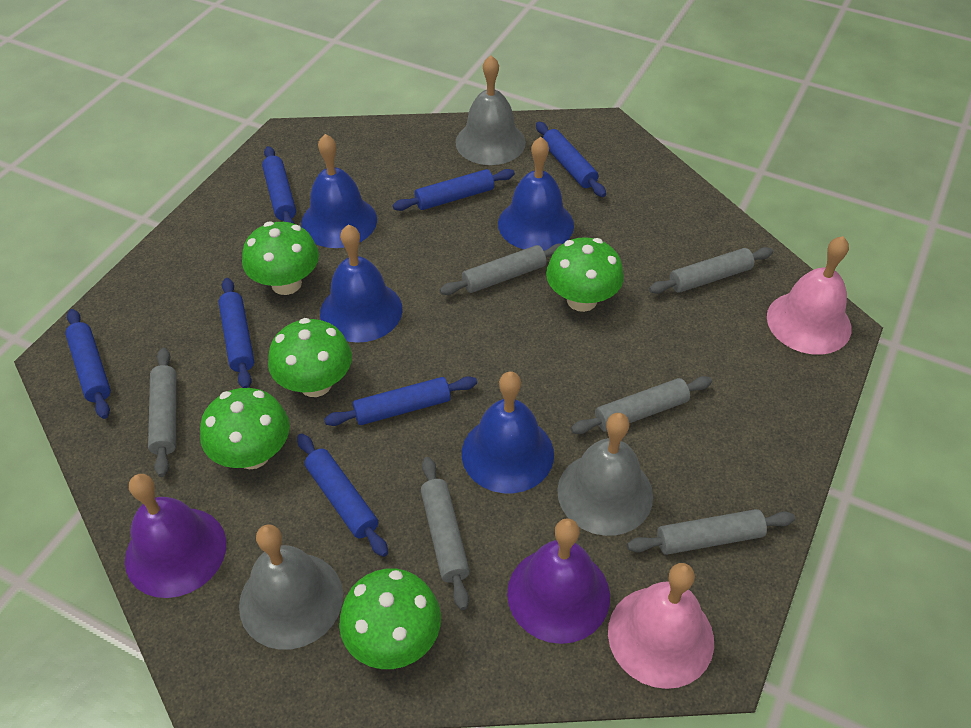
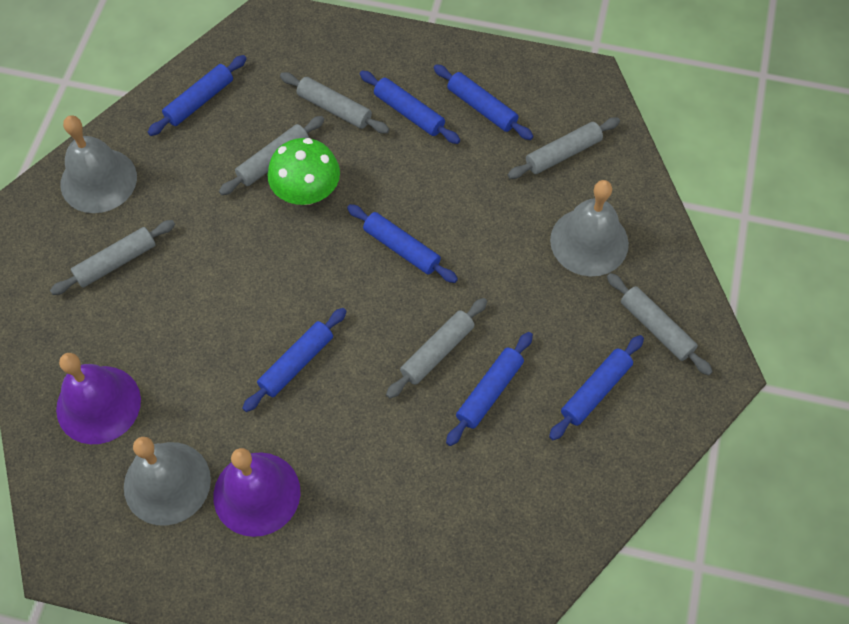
blue bell: 4 -> 0
green mushroom: 5 -> 1
pink bell: 2 -> 0

